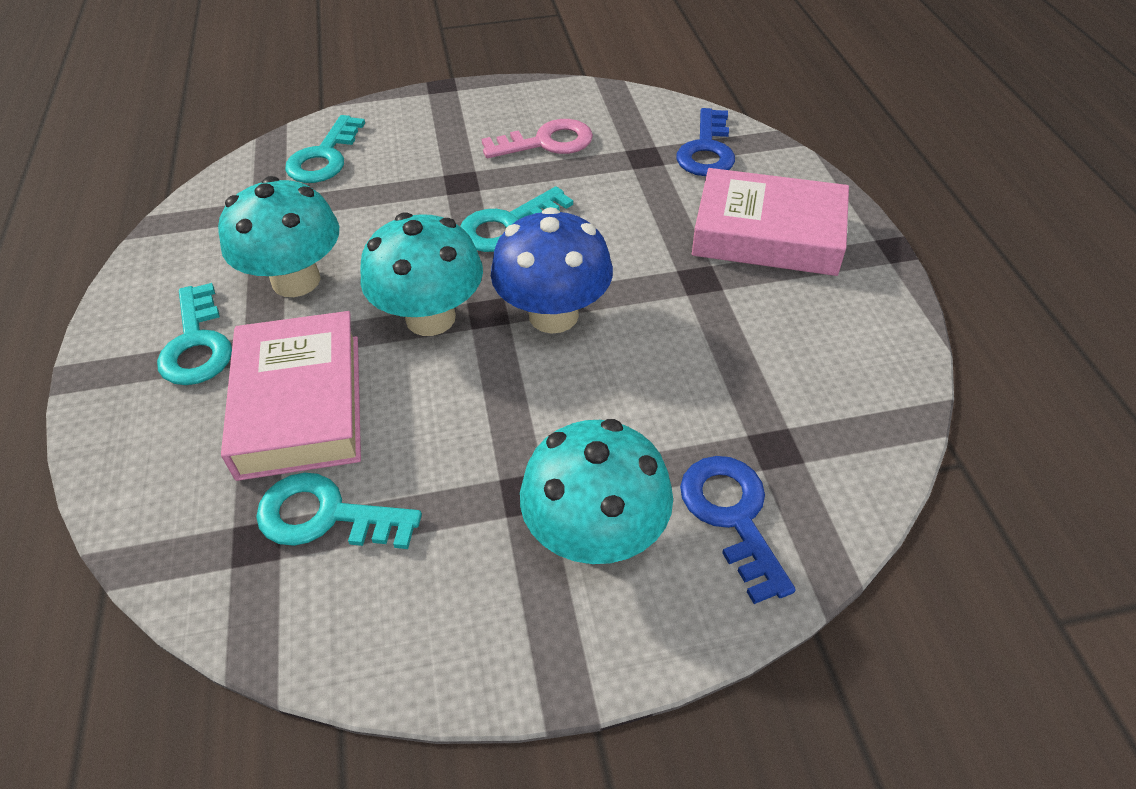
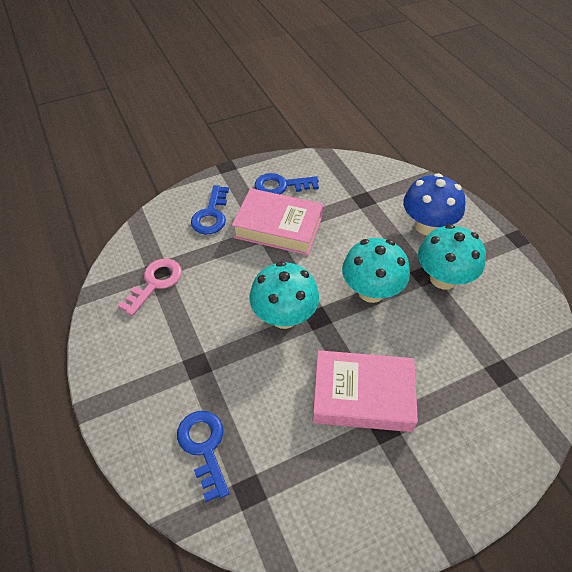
blue key: 2 -> 3
turquoise key: 4 -> 0

